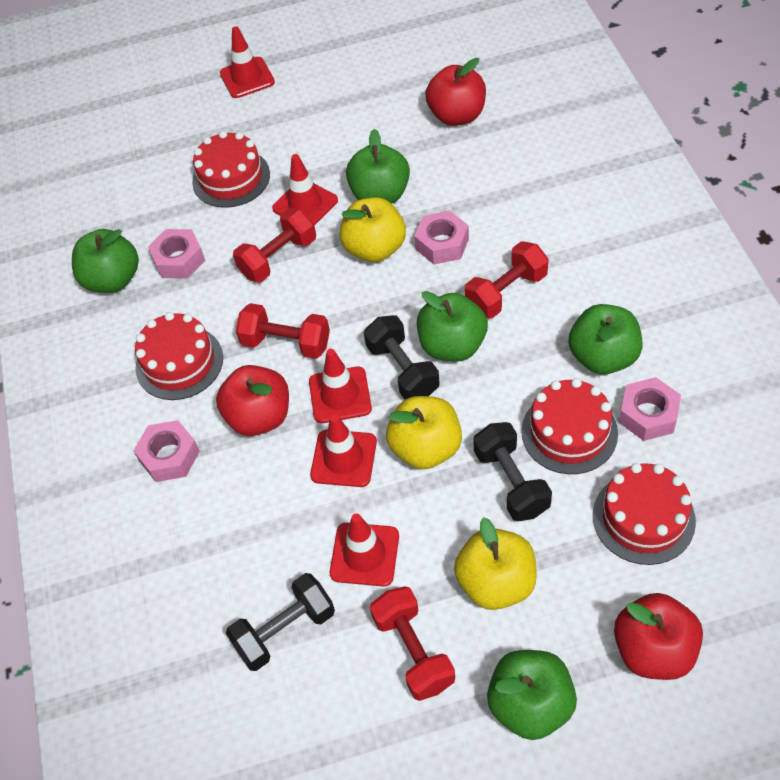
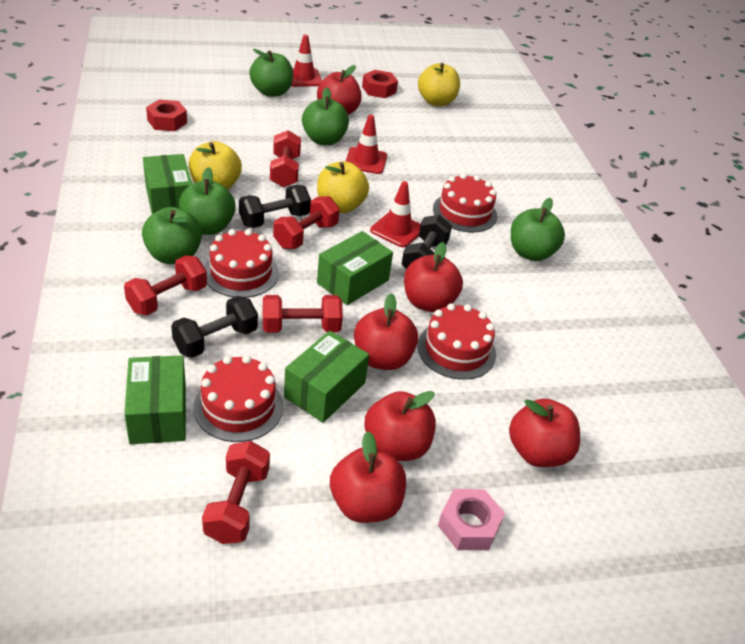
green box: 0 -> 4
pink nut: 4 -> 1
red apple: 3 -> 6
red dumbbell: 4 -> 5
red nut: 0 -> 2
red traffic cone: 5 -> 3

